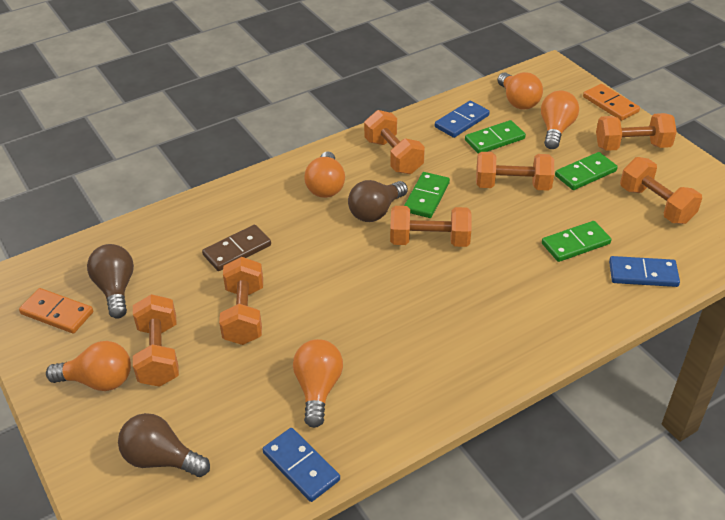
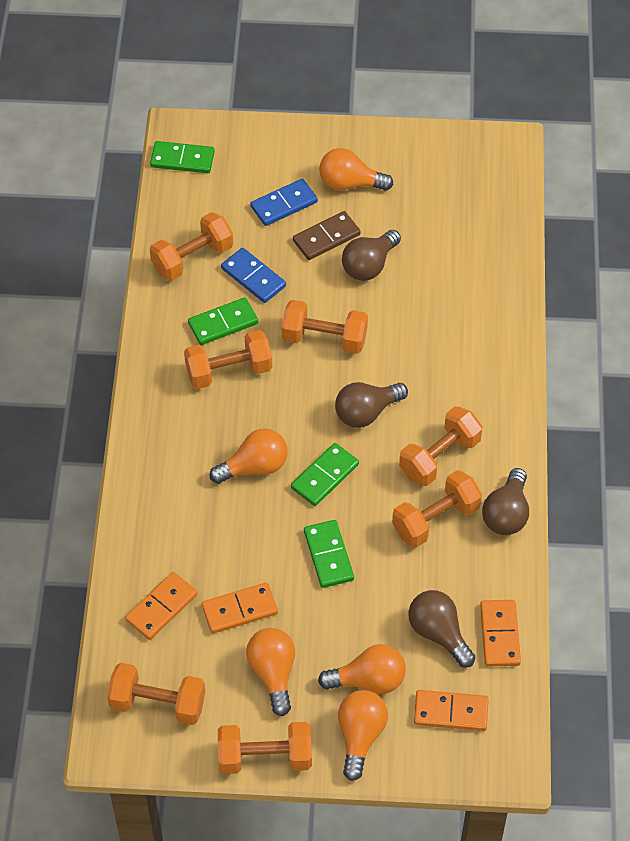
blue domino: 3 -> 2
brown light bulb: 3 -> 4
orange domino: 2 -> 4

